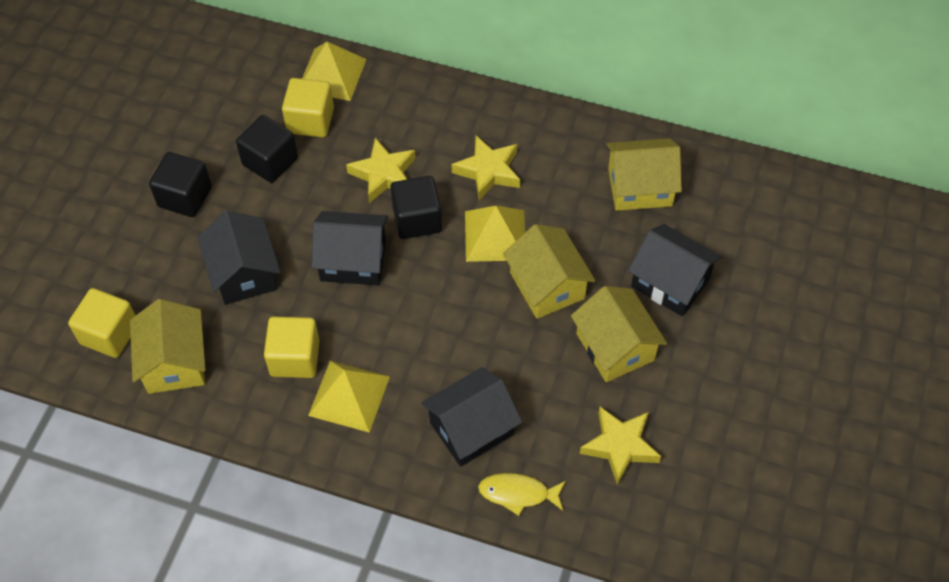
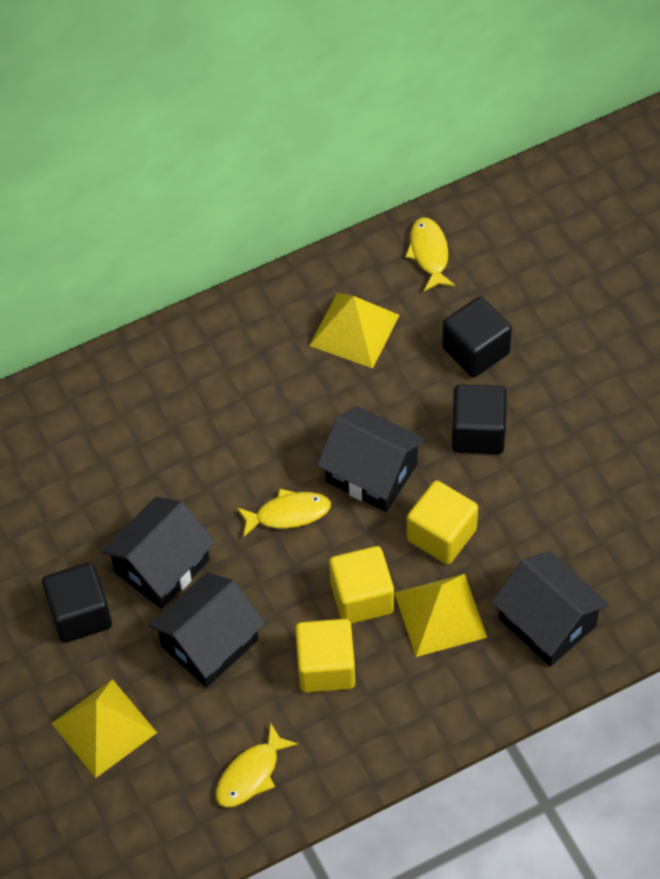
yellow fish: 1 -> 3
yellow house: 4 -> 0
yellow star: 3 -> 0

